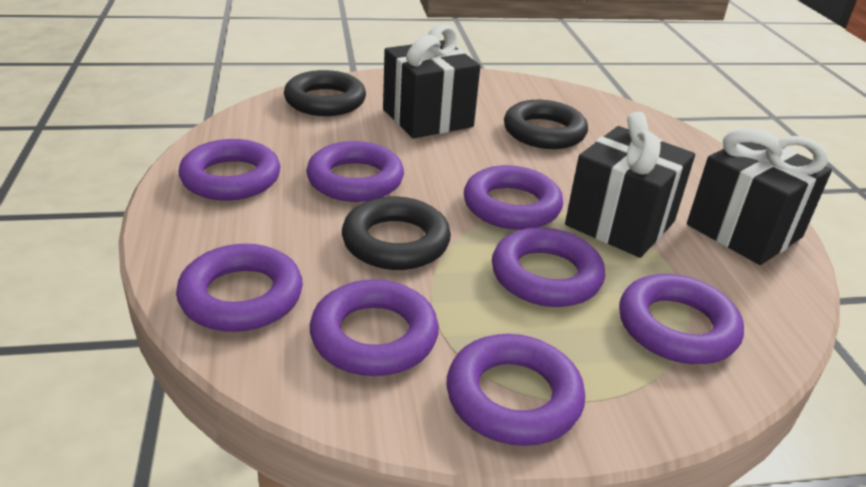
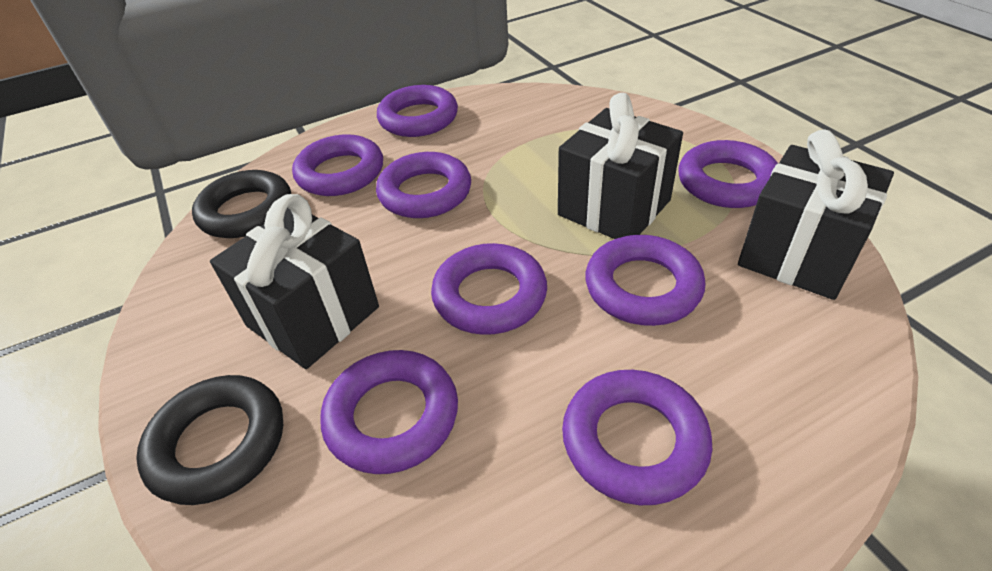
black ring: 3 -> 2

